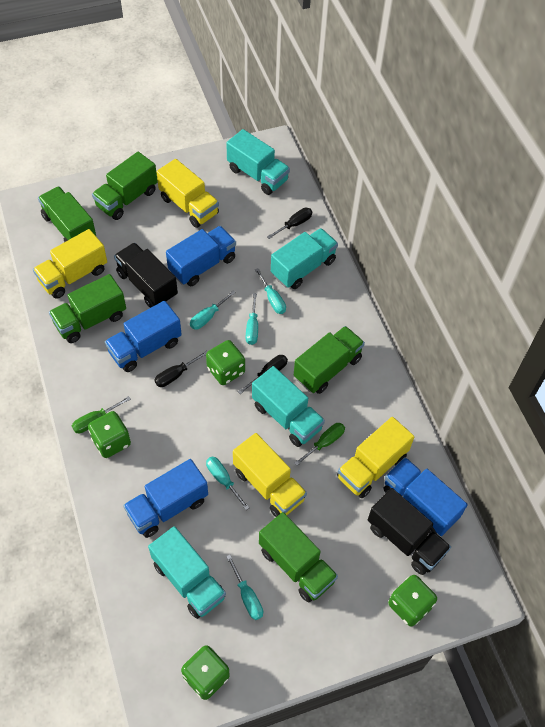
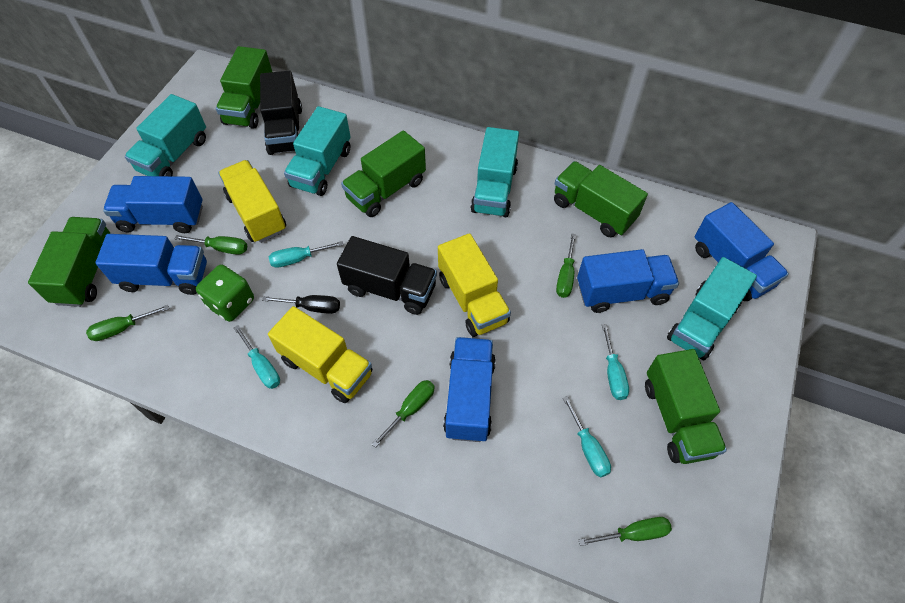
black screwdriver: 3 -> 1
blue truck: 4 -> 5
green dice: 4 -> 1
green screwdriver: 2 -> 5
turquoise screwdriver: 5 -> 4
yellow truck: 4 -> 3

